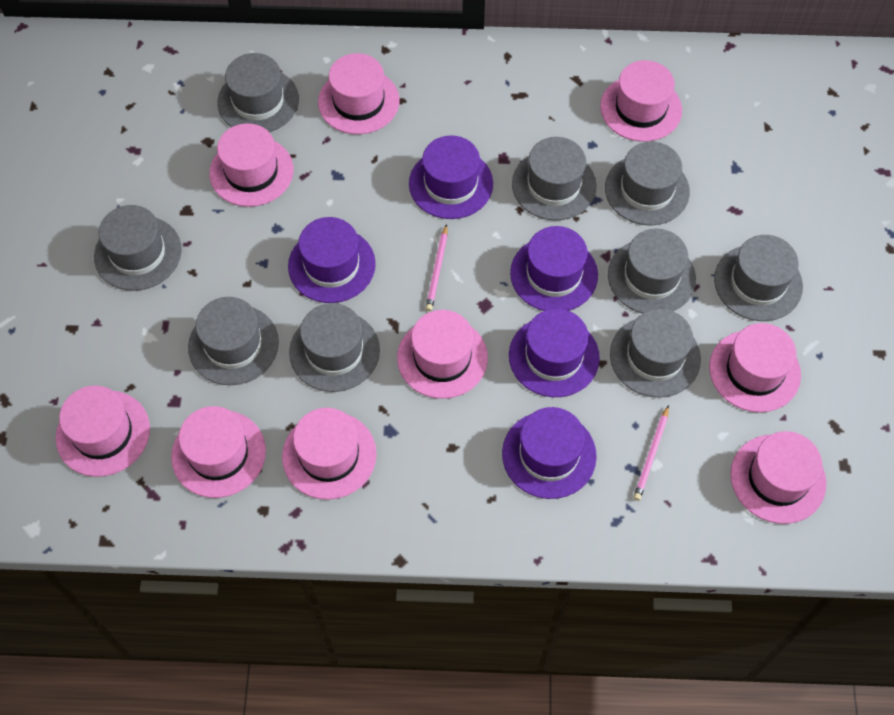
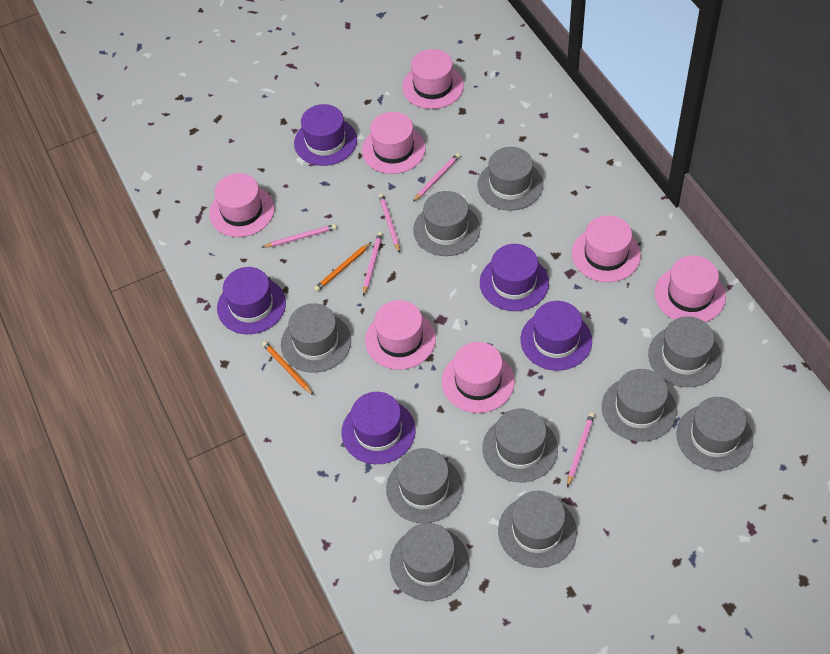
grey hat: 9 -> 10
orange pencil: 0 -> 2
pink hat: 9 -> 7
pink pencil: 2 -> 5

